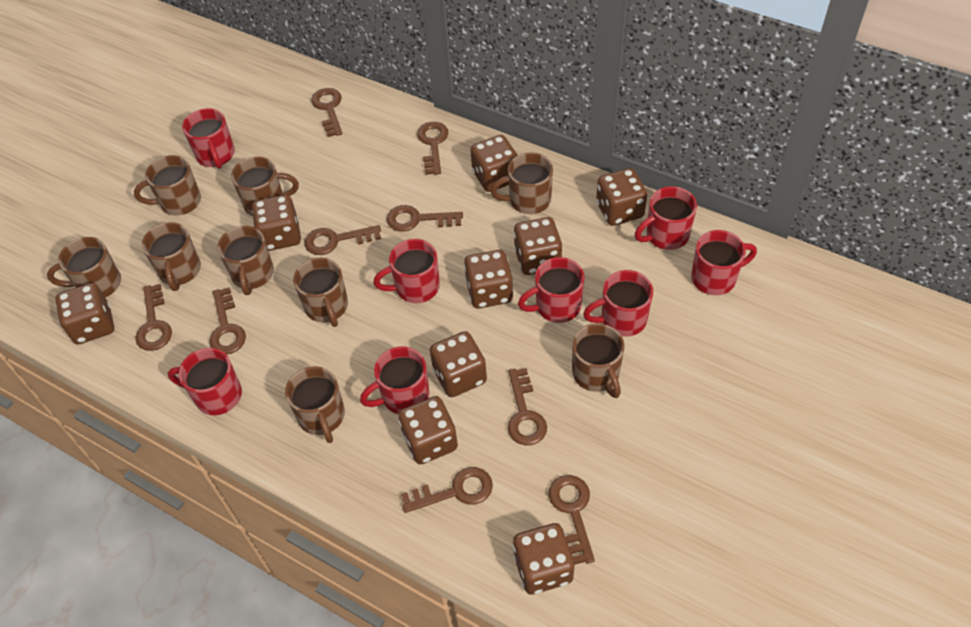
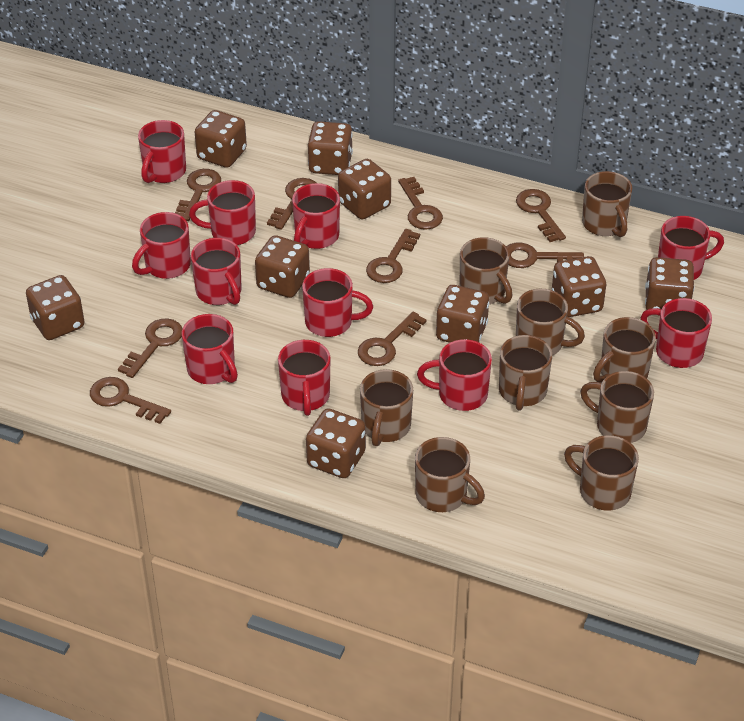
red mug: 8 -> 11

